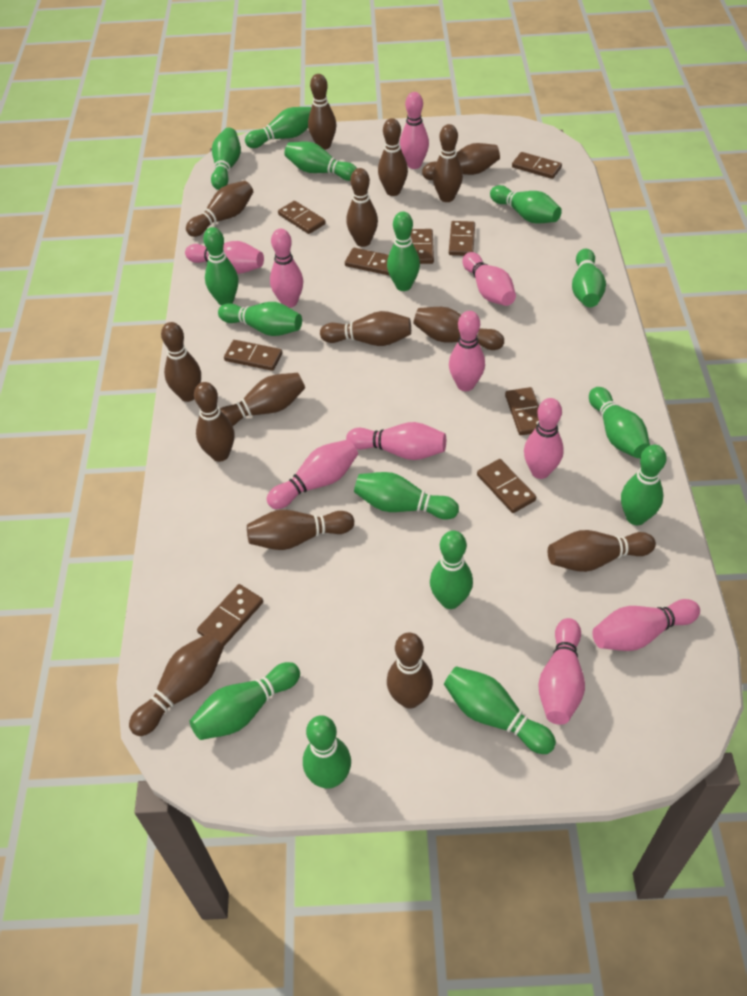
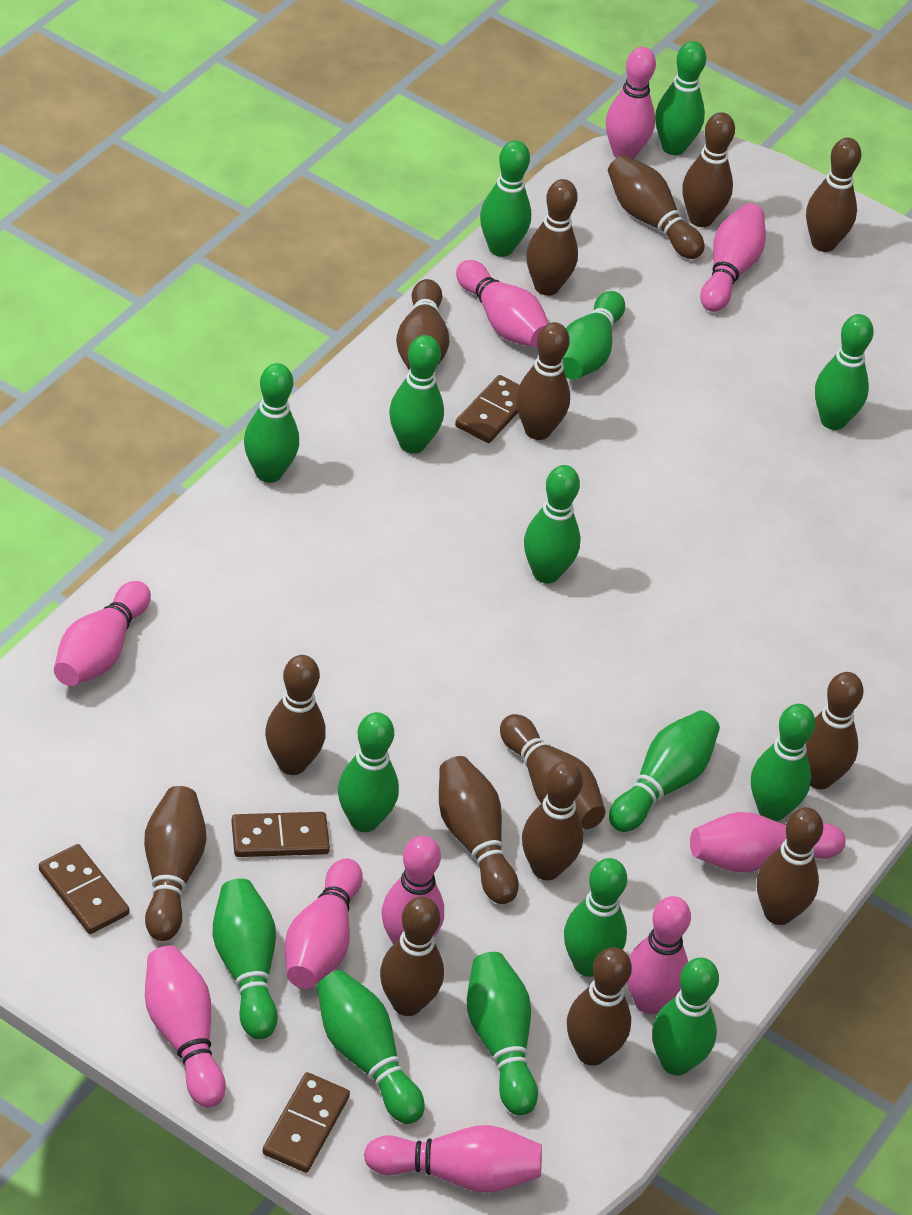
brown domino: 9 -> 4

